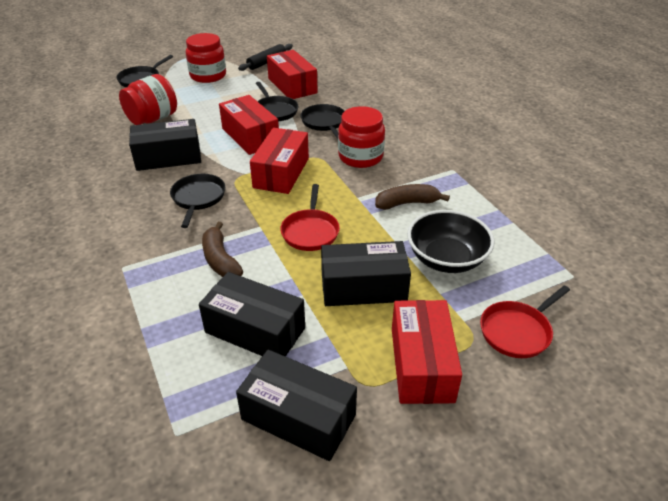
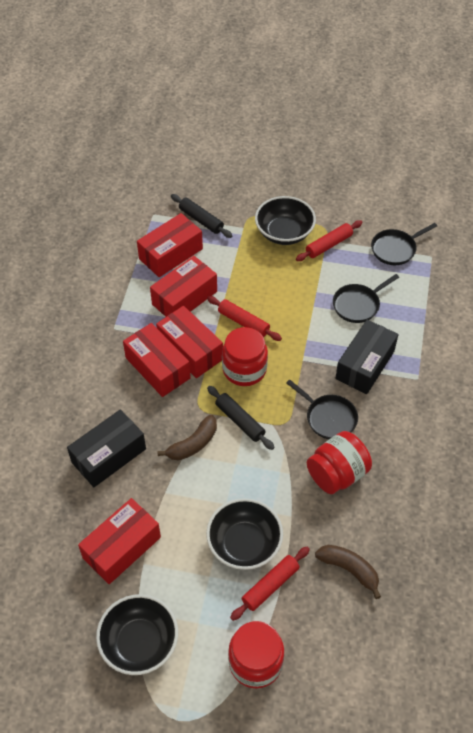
black bowl: 1 -> 3
black box: 4 -> 2
black pan: 4 -> 3
black rolling pin: 1 -> 2
red box: 4 -> 5
red pan: 2 -> 0
red rolling pin: 0 -> 3

